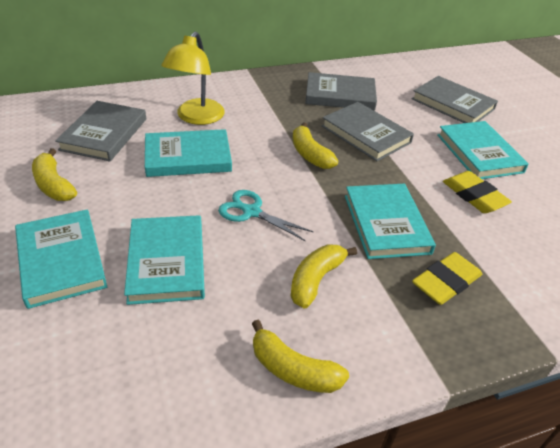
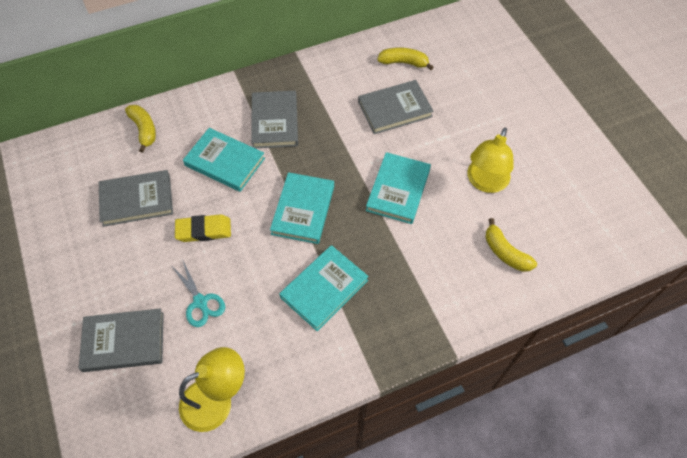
turquoise book: 5 -> 4
yellow banana: 4 -> 3
yellow eraser: 2 -> 1
yellow lamp: 1 -> 2

